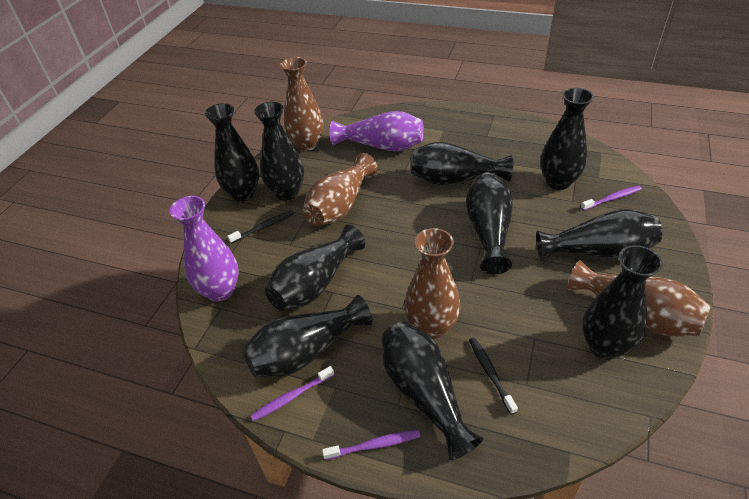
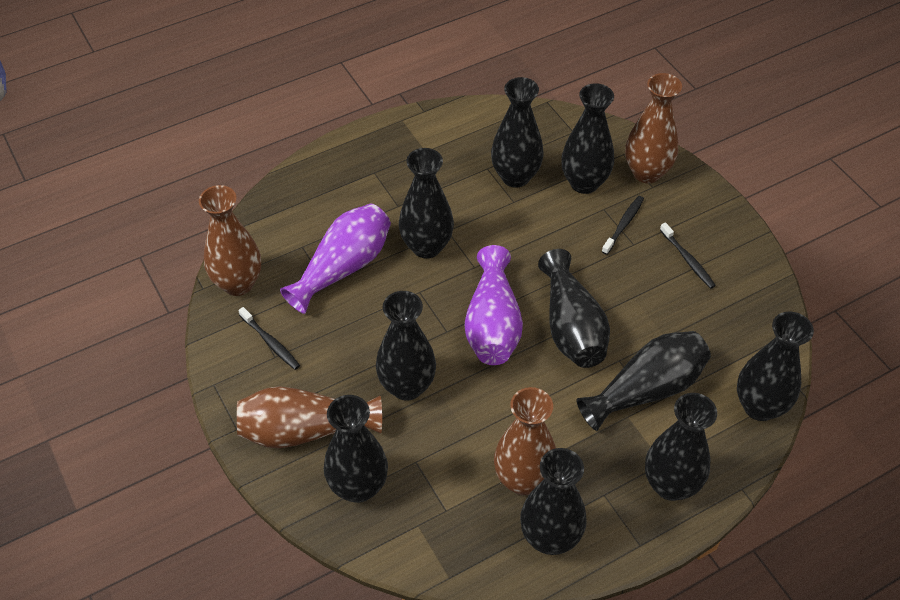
black toothbrush: 2 -> 3
purple toothbrush: 3 -> 0

